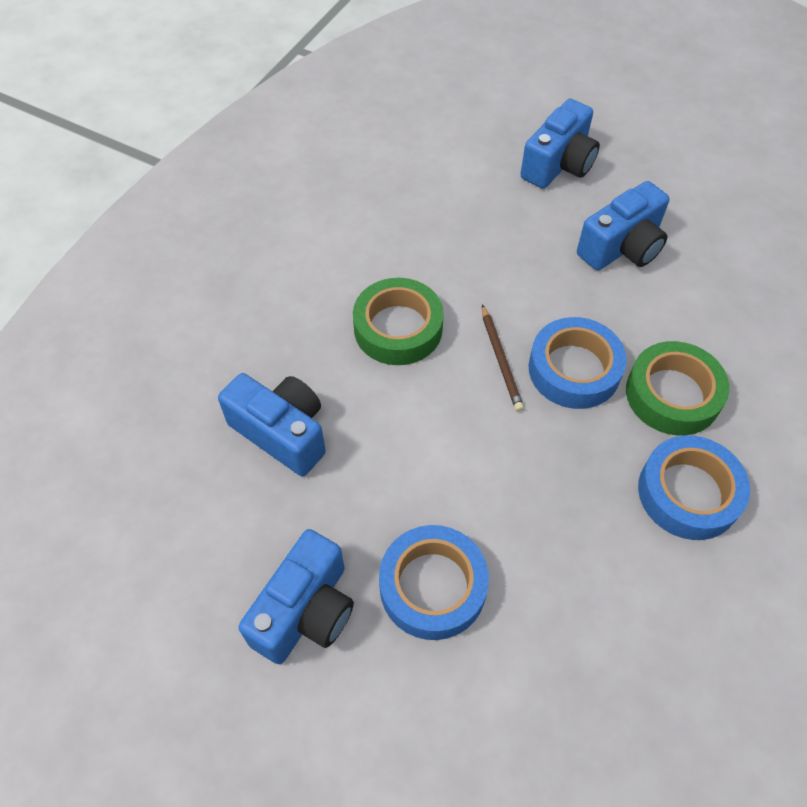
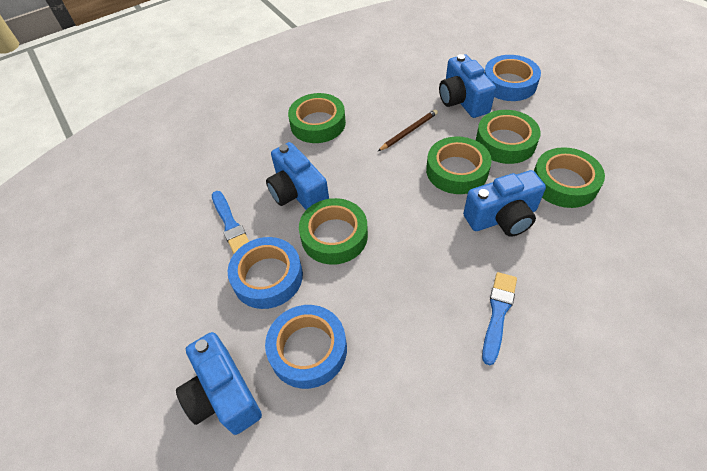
blue brush: 0 -> 2
green tape: 2 -> 5

